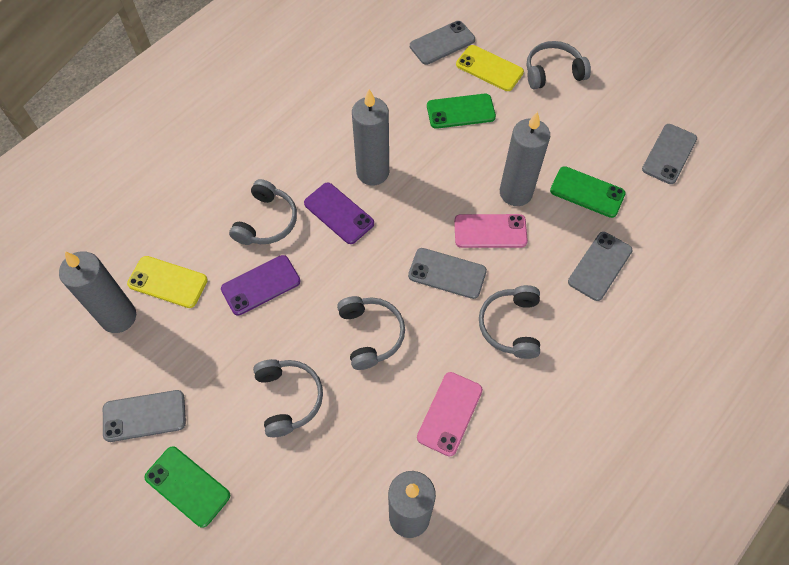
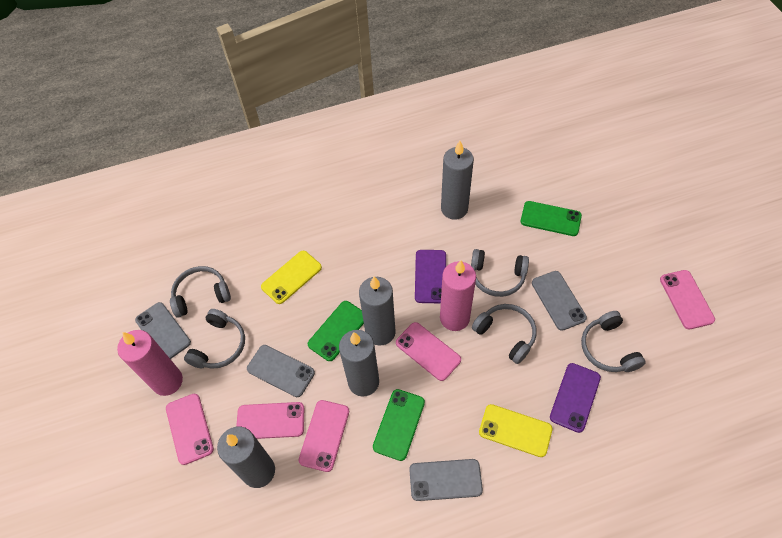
grey phone: 5 -> 4
pink candle: 0 -> 2
pink phone: 2 -> 5

